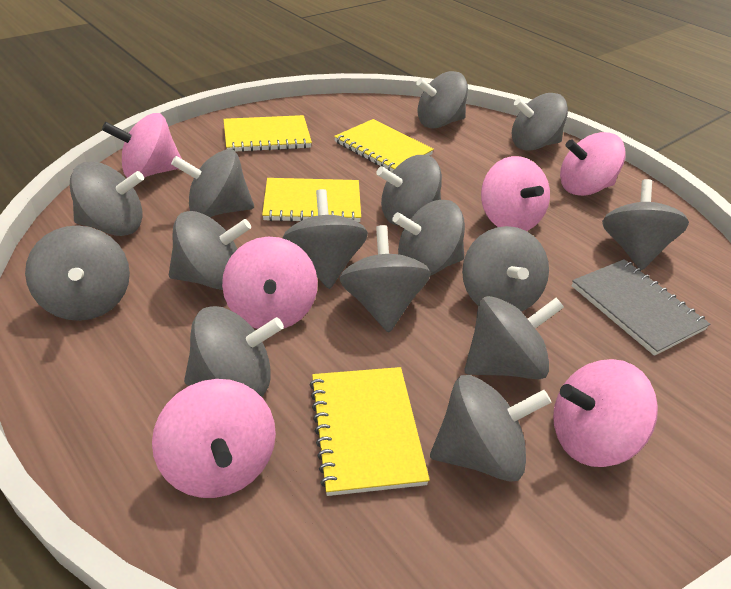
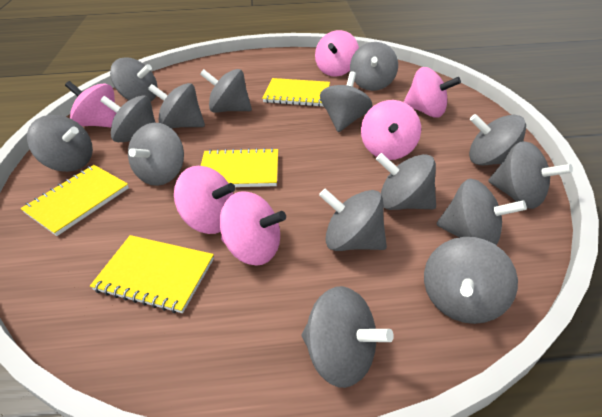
grey notebook: 1 -> 0

